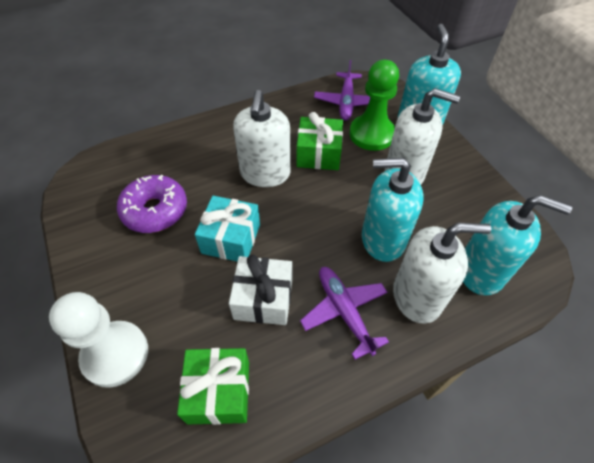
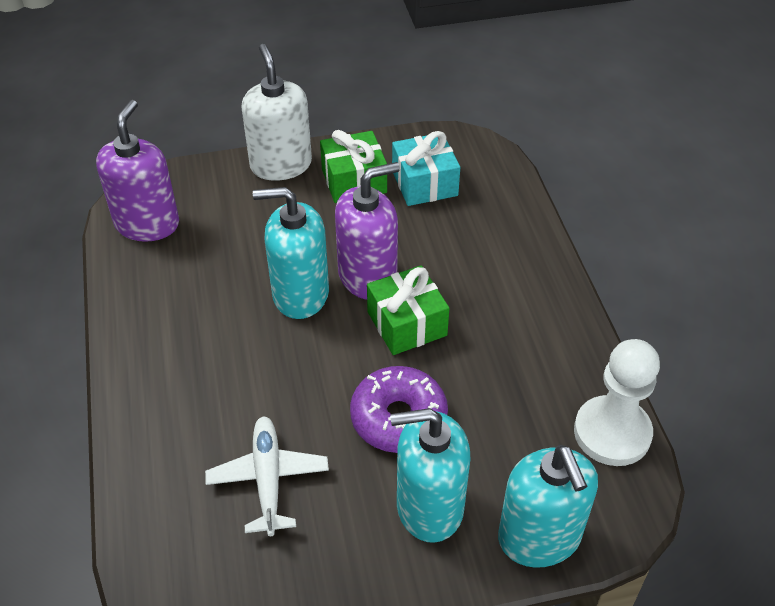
green pawn: 1 -> 0
purple plane: 2 -> 0
purple soap dispenser: 0 -> 2
white gift: 1 -> 0
white plane: 0 -> 1
white soap dispenser: 3 -> 1

